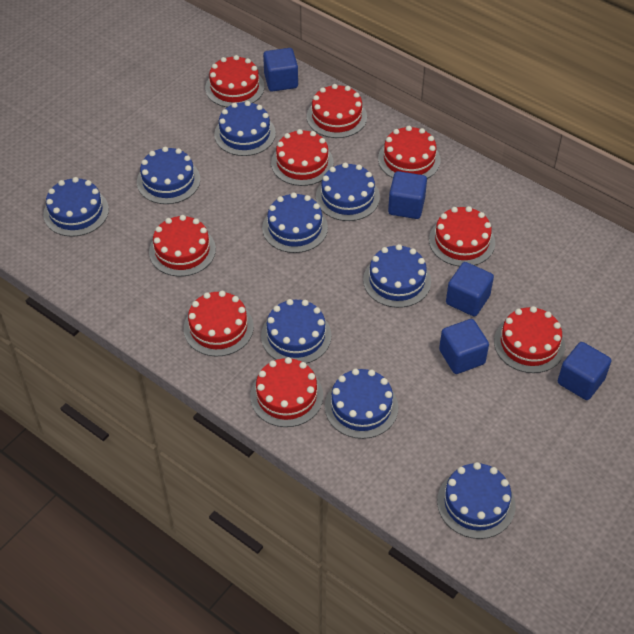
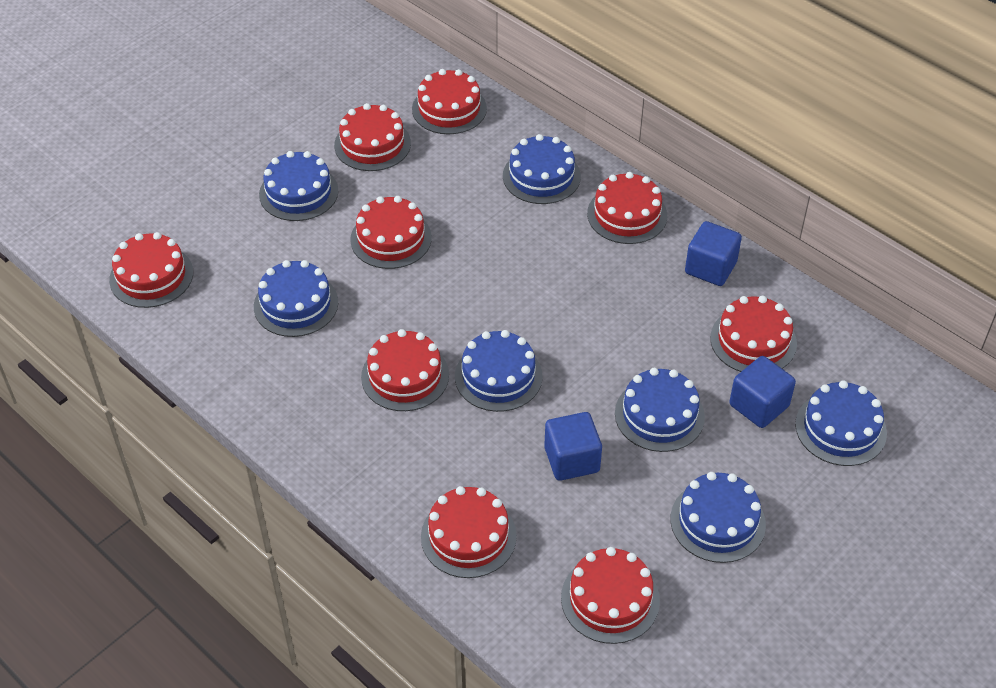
blue cake: 9 -> 7
blue cube: 5 -> 3

